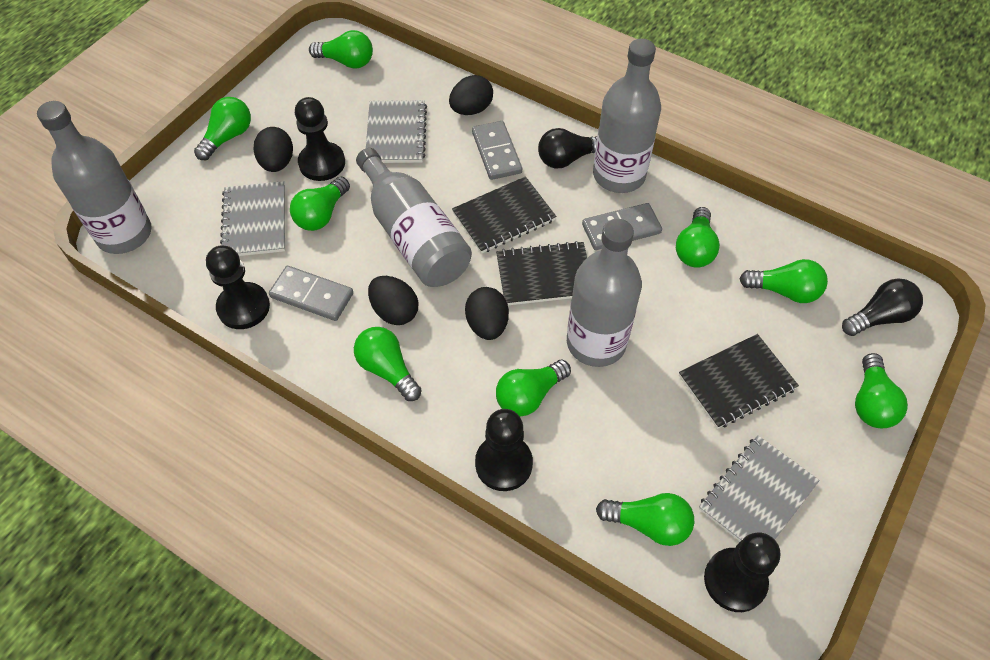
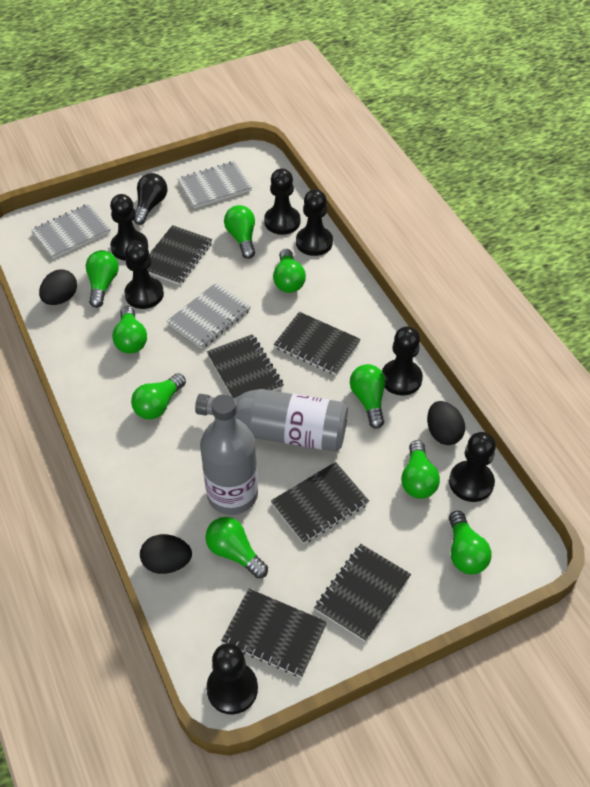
black egg: 4 -> 3
black light bulb: 2 -> 1
black notebook: 3 -> 6
black pawn: 4 -> 7
grey bottle: 4 -> 2
grey domino: 3 -> 0

